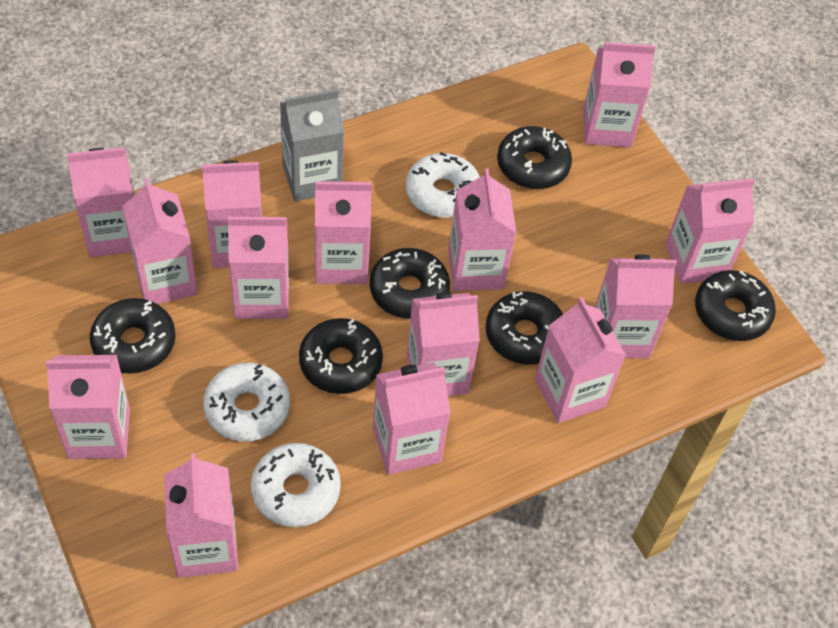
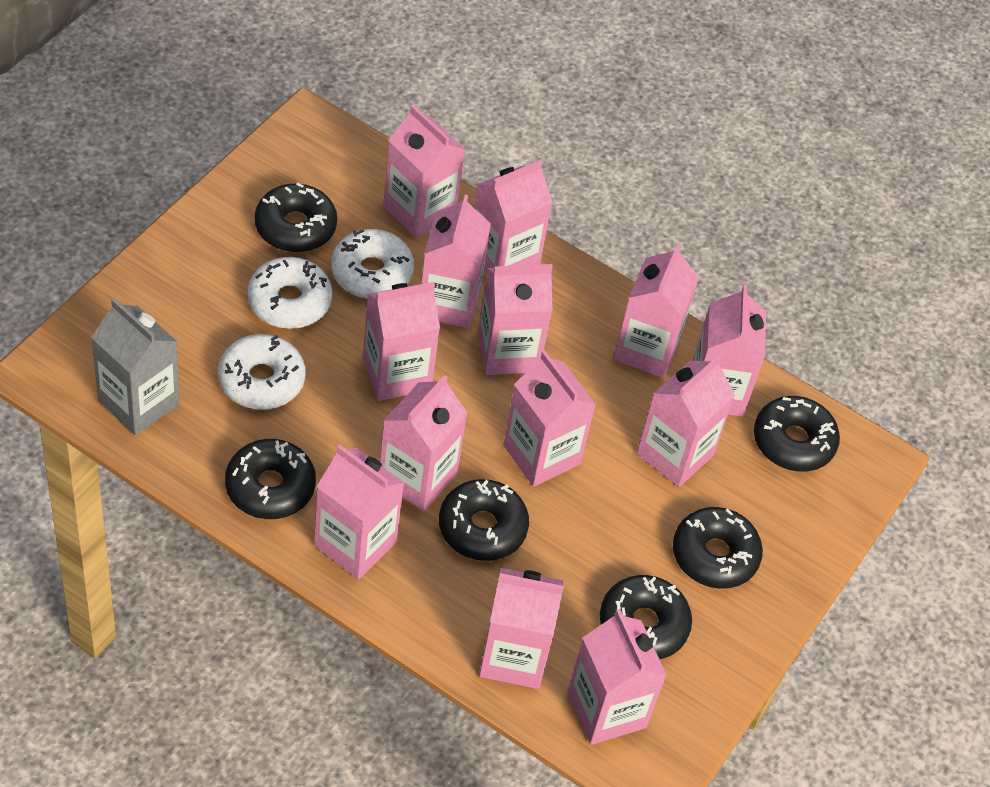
pink carton: 14 -> 13

